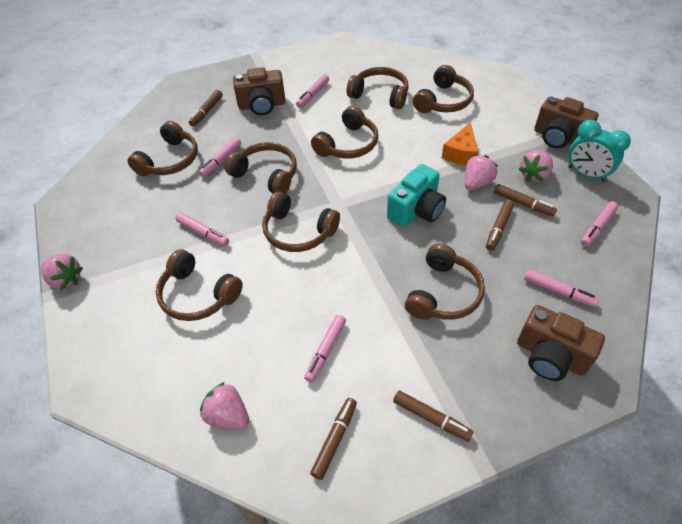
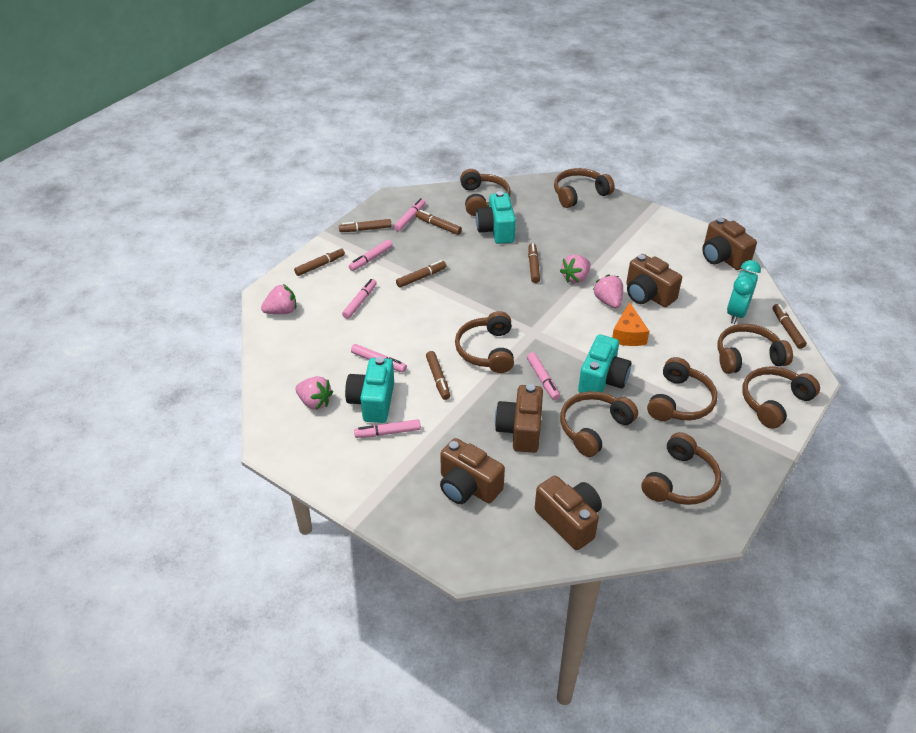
brown camera: 3 -> 5
brown marker: 5 -> 7
turquoise camera: 1 -> 3

